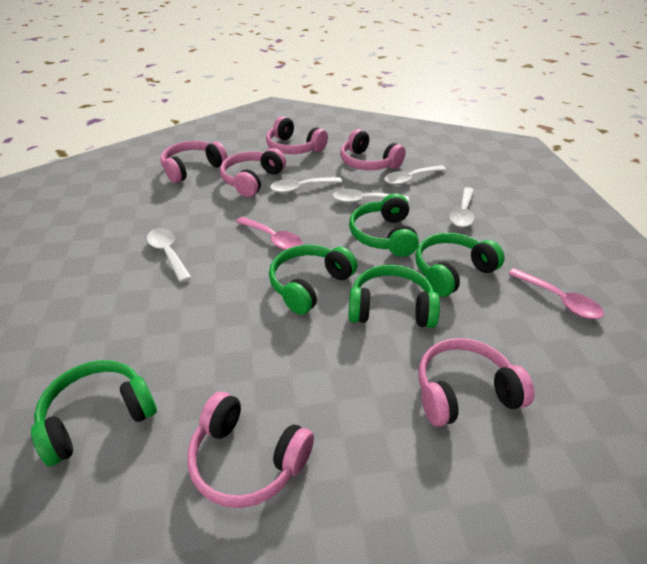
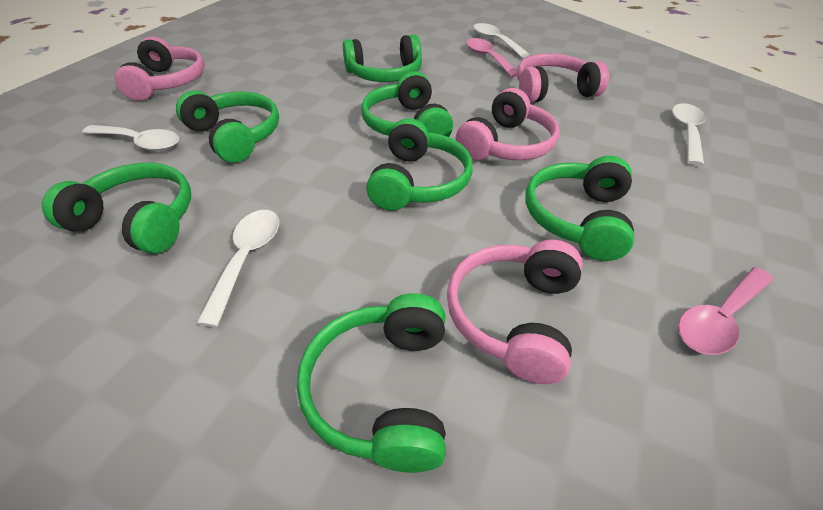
green headphones: 5 -> 7
pink headphones: 6 -> 4
white spoon: 5 -> 4

